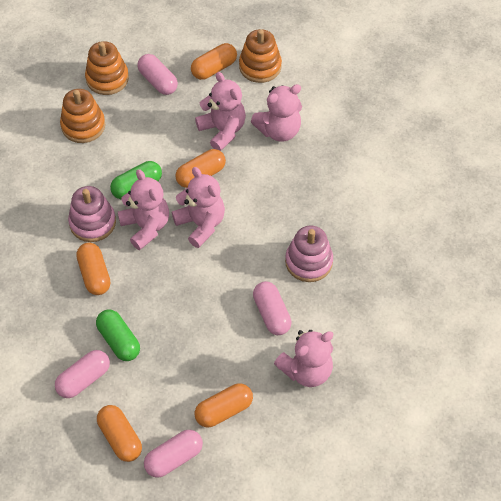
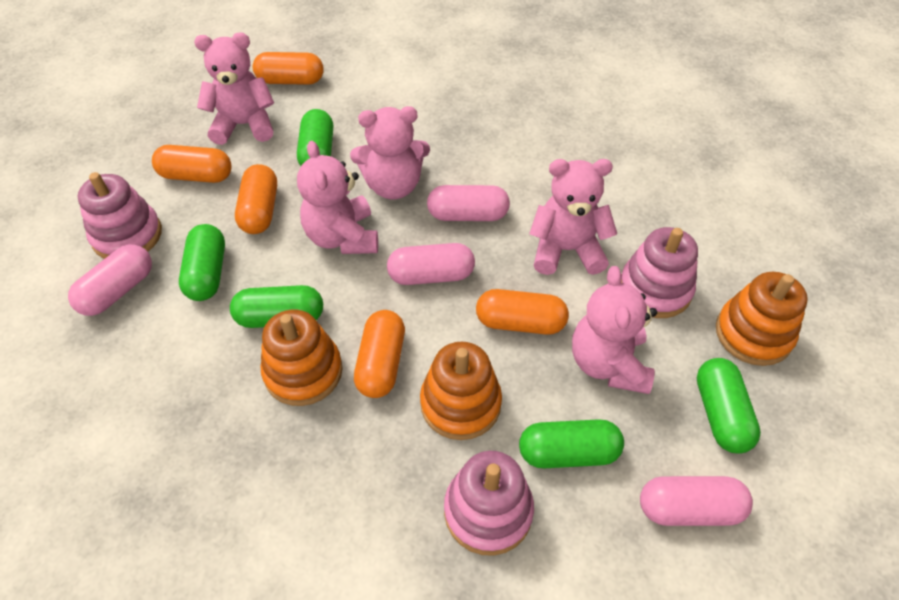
green capsule: 2 -> 5
pink stacking toy: 2 -> 3

